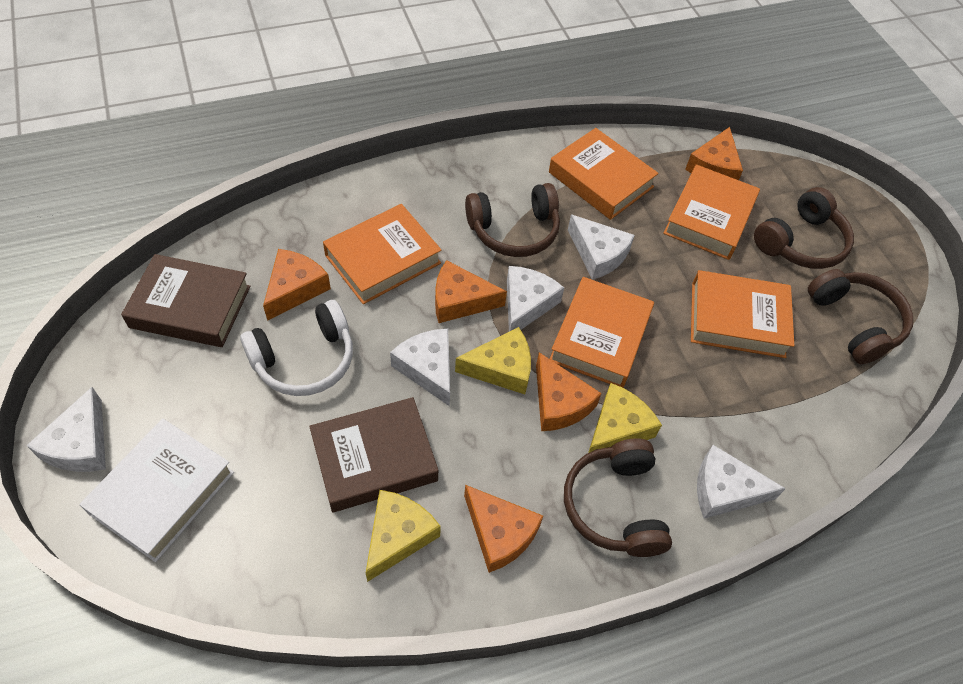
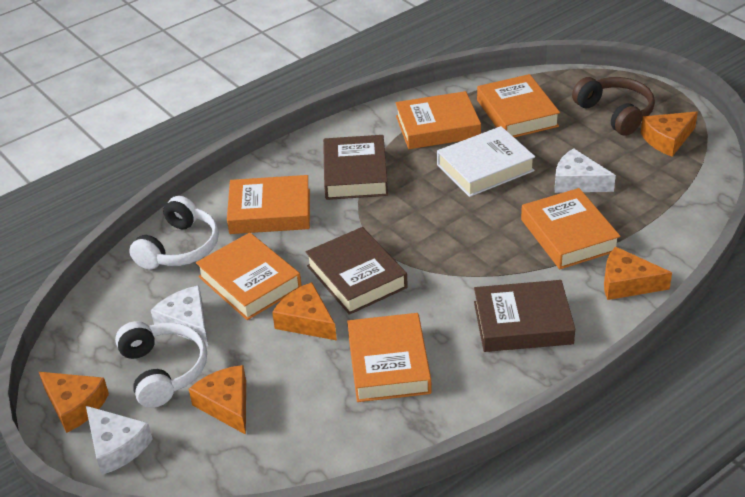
brown book: 2 -> 3
brown headphones: 4 -> 1
orange book: 5 -> 6
white cheese: 5 -> 3
white headphones: 1 -> 2
yellow cheese: 3 -> 0

